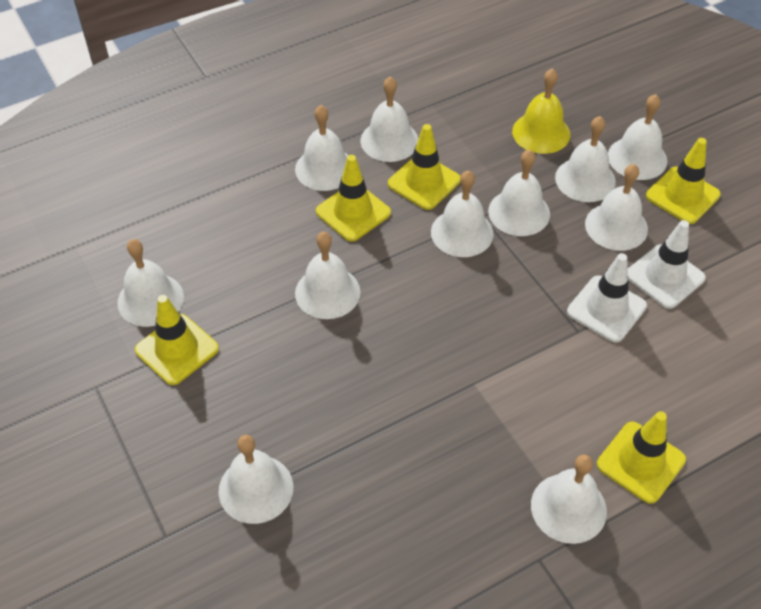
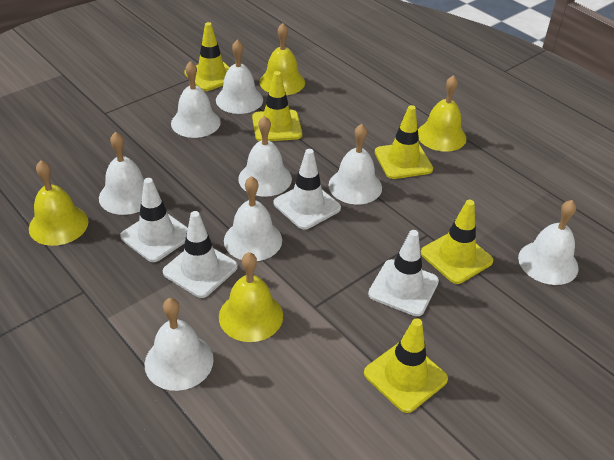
white bell: 11 -> 8
white traffic cone: 2 -> 4
yellow bell: 1 -> 4

